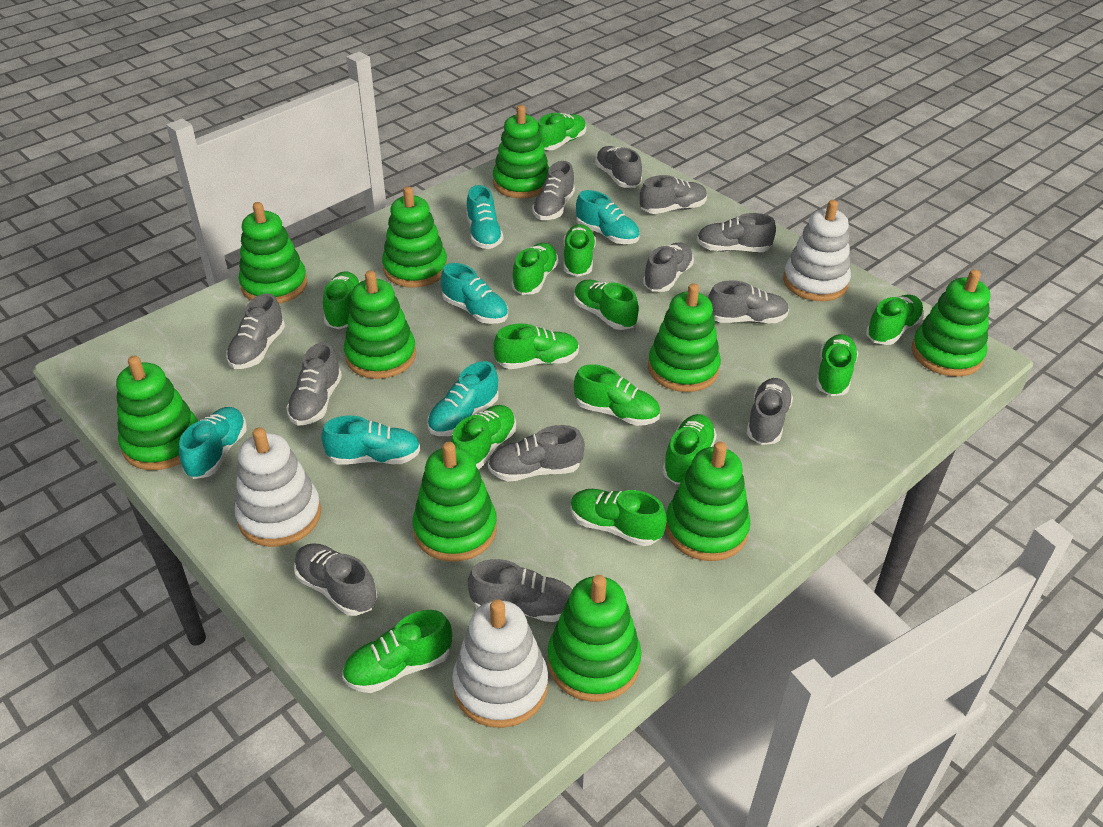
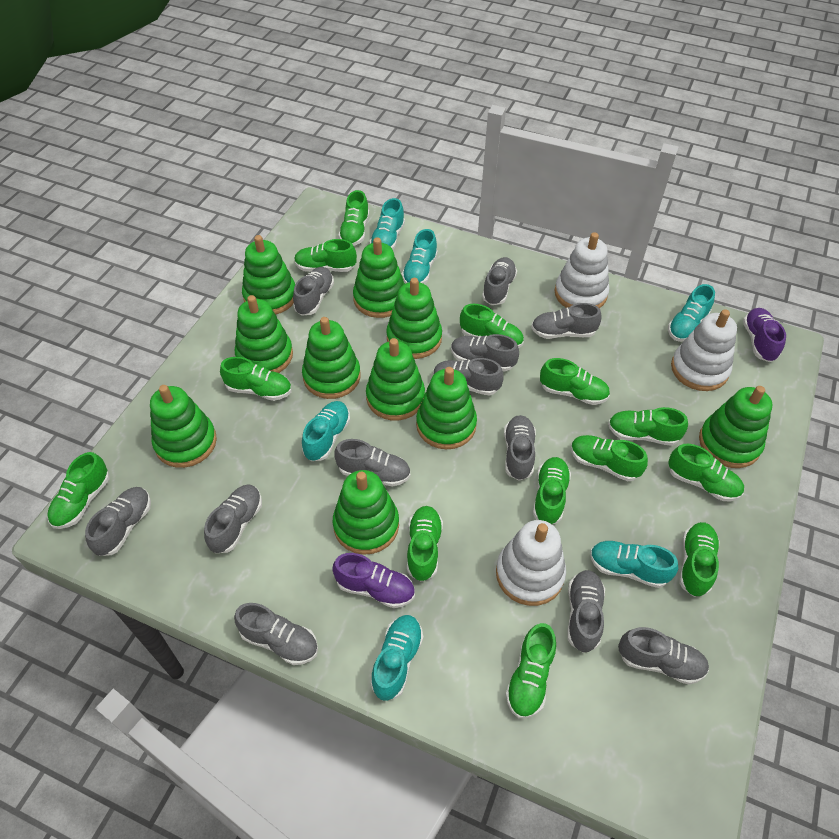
purple shoe: 0 -> 2

